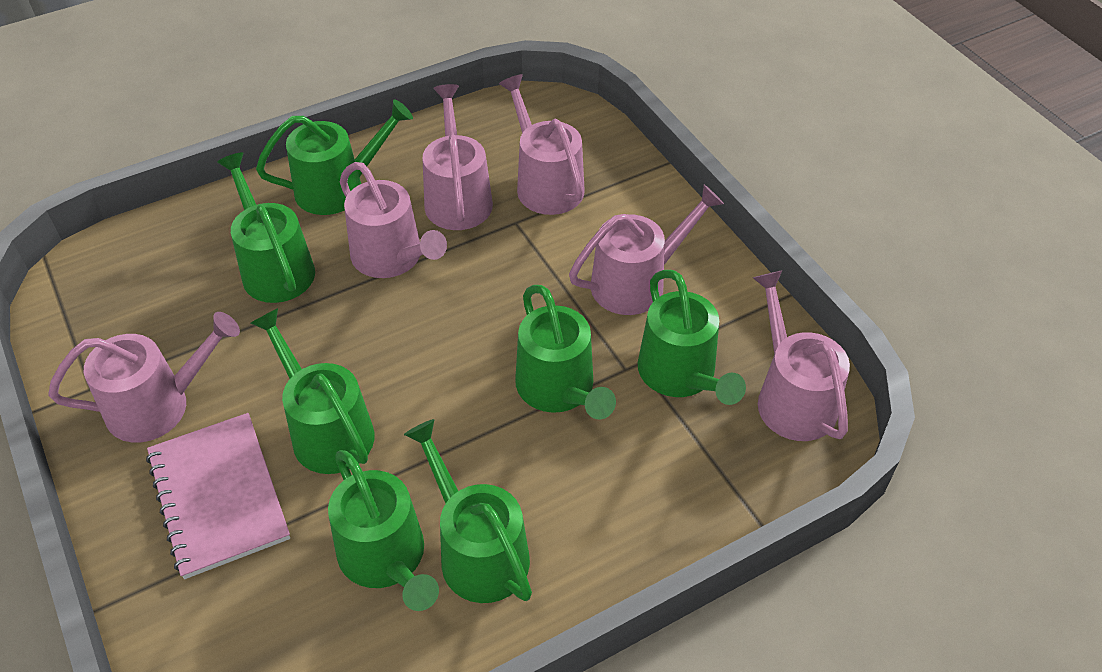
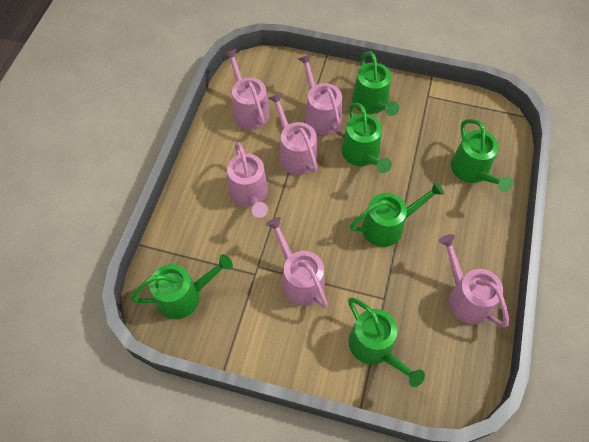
green watering can: 7 -> 6
pink notebook: 1 -> 0

